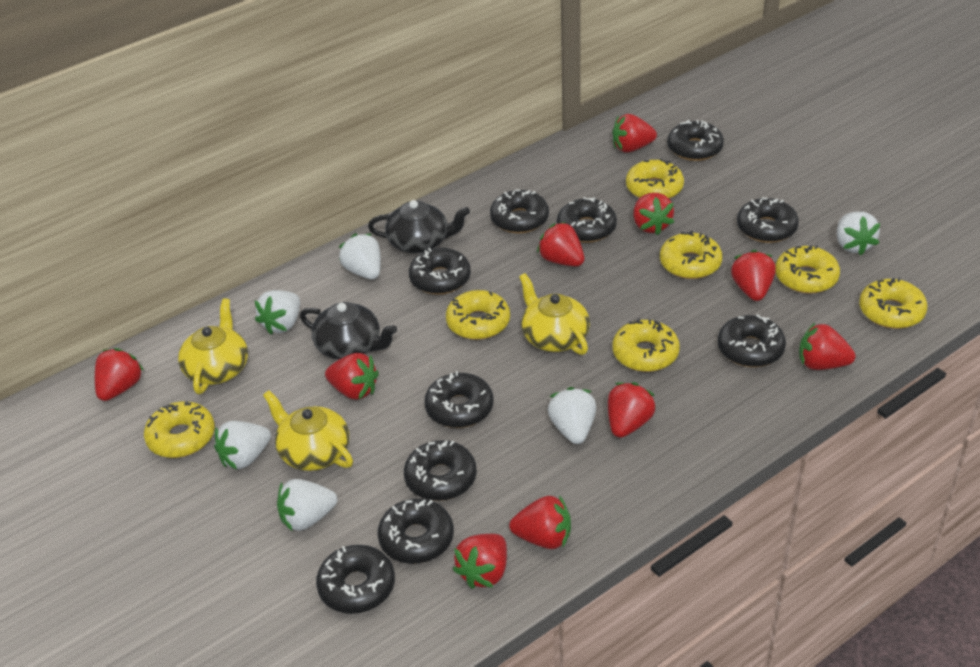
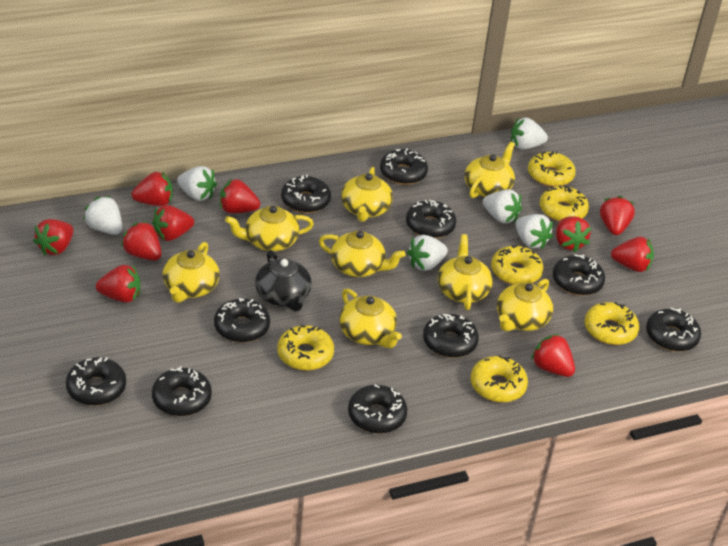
black teapot: 2 -> 1
yellow donut: 7 -> 6
yellow teapot: 3 -> 8

